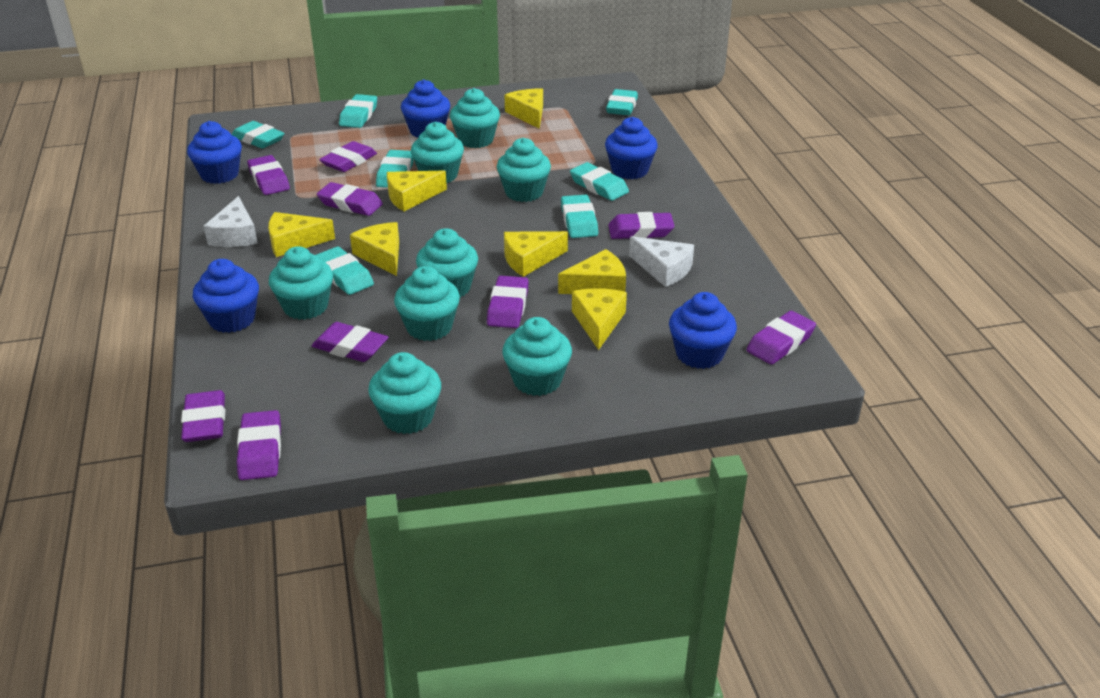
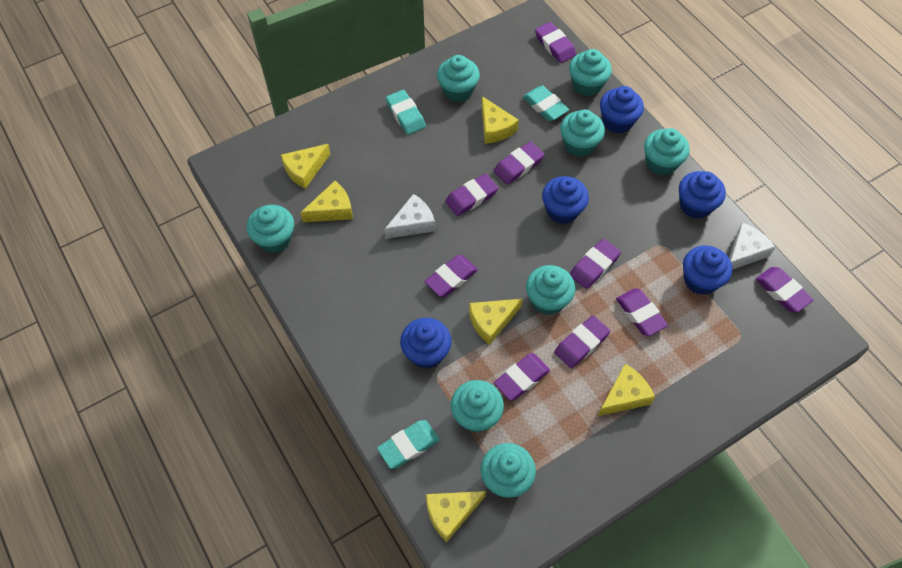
turquoise eraser: 7 -> 3
yellow cheese: 7 -> 6

